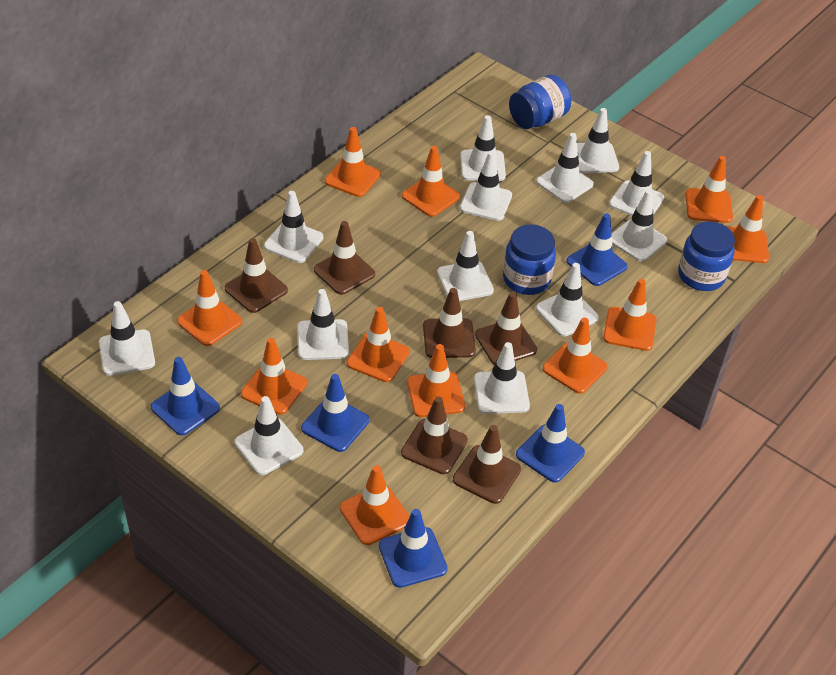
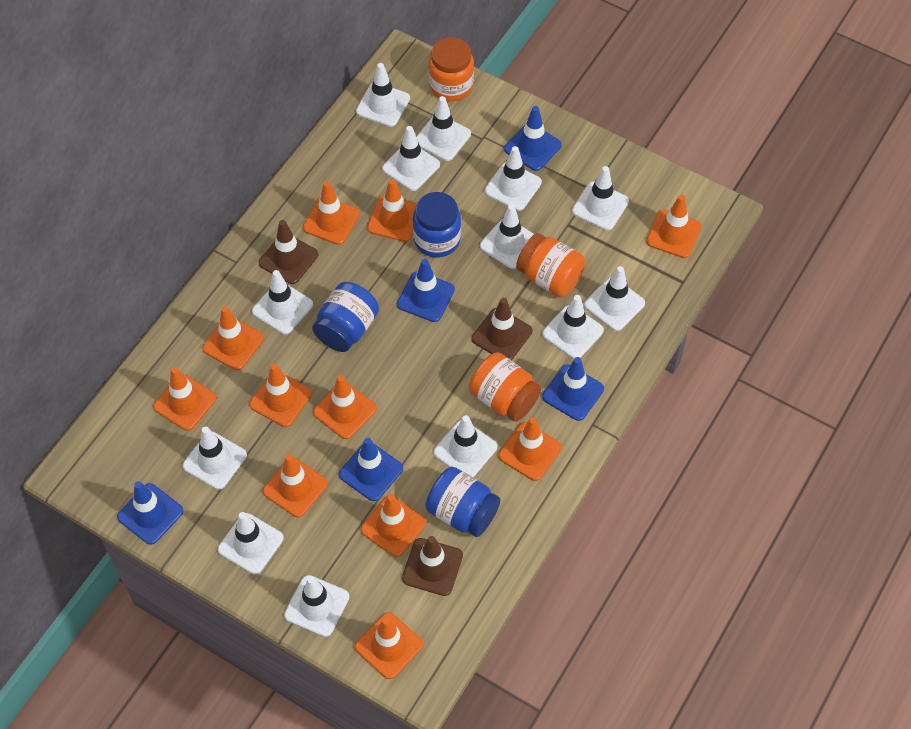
brown traffic cone: 6 -> 3
orange jar: 0 -> 3

